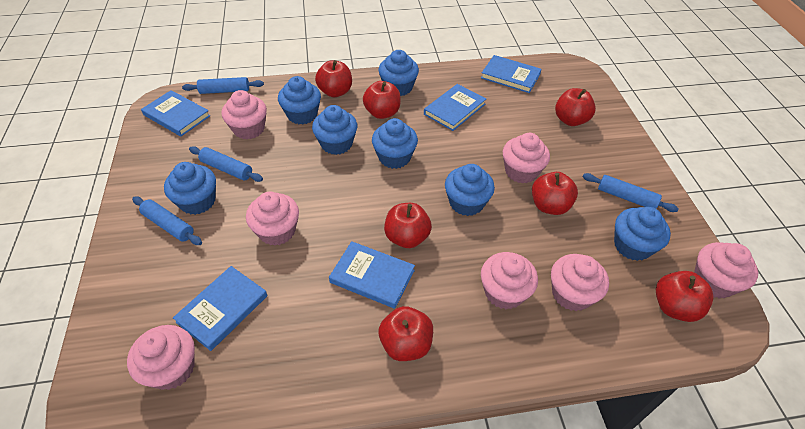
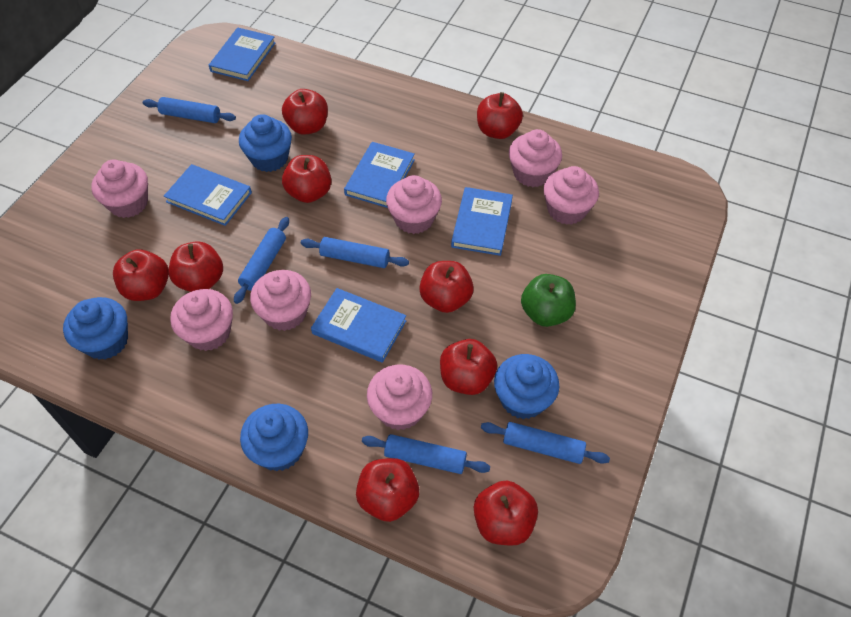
blue cupcake: 7 -> 4
blue rolling pin: 4 -> 5
green apple: 0 -> 1
red apple: 7 -> 9

